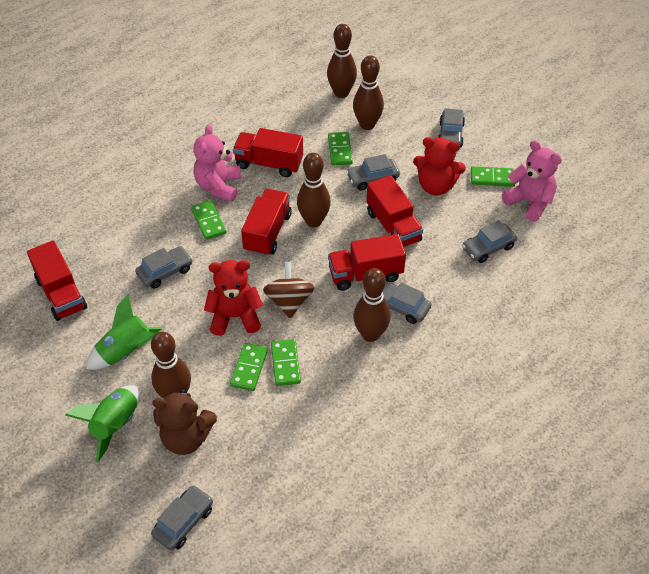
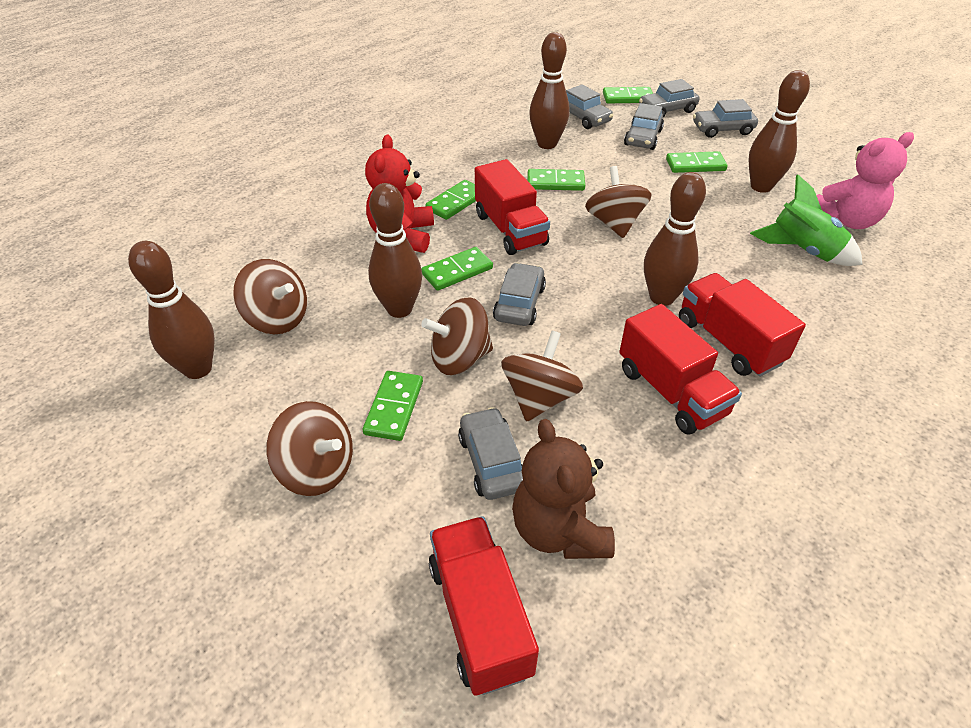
brown spinning top: 1 -> 5
green domino: 5 -> 6
green rocket: 2 -> 1
pink teddy bear: 2 -> 1
red teddy bear: 2 -> 1
red truck: 5 -> 4

